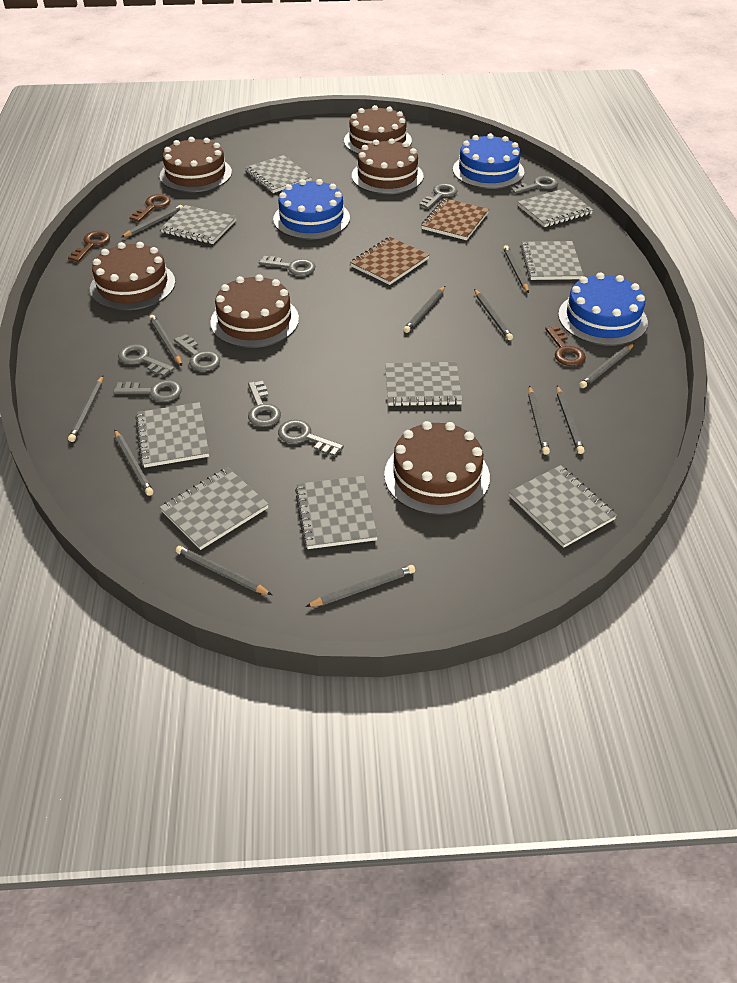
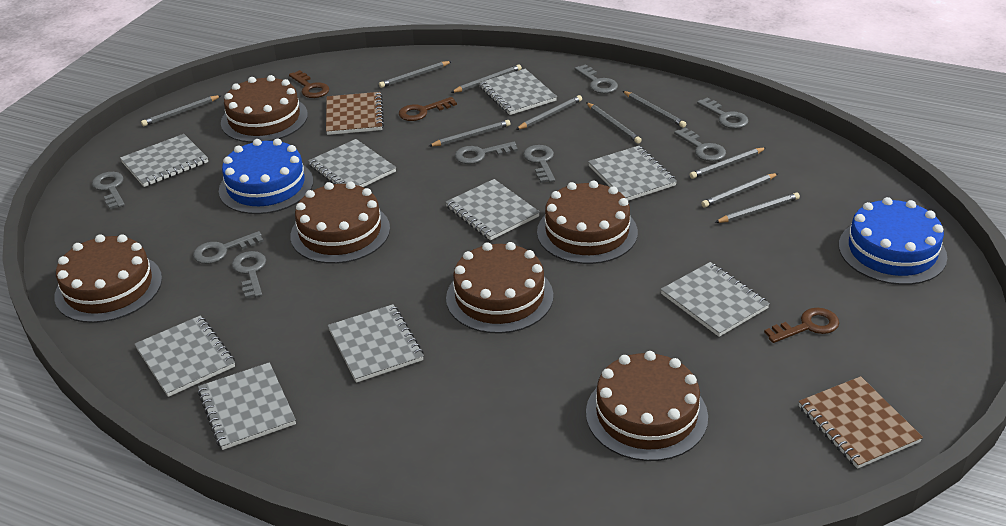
blue cake: 3 -> 2
grey pencil: 12 -> 10

